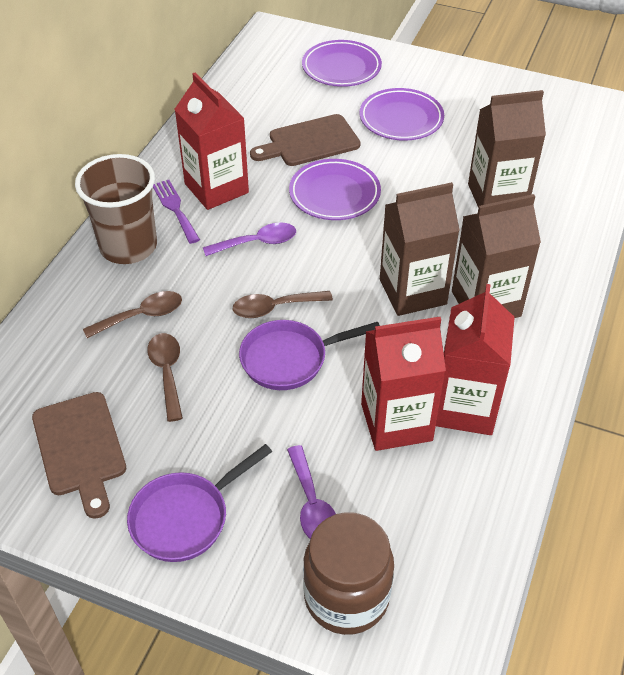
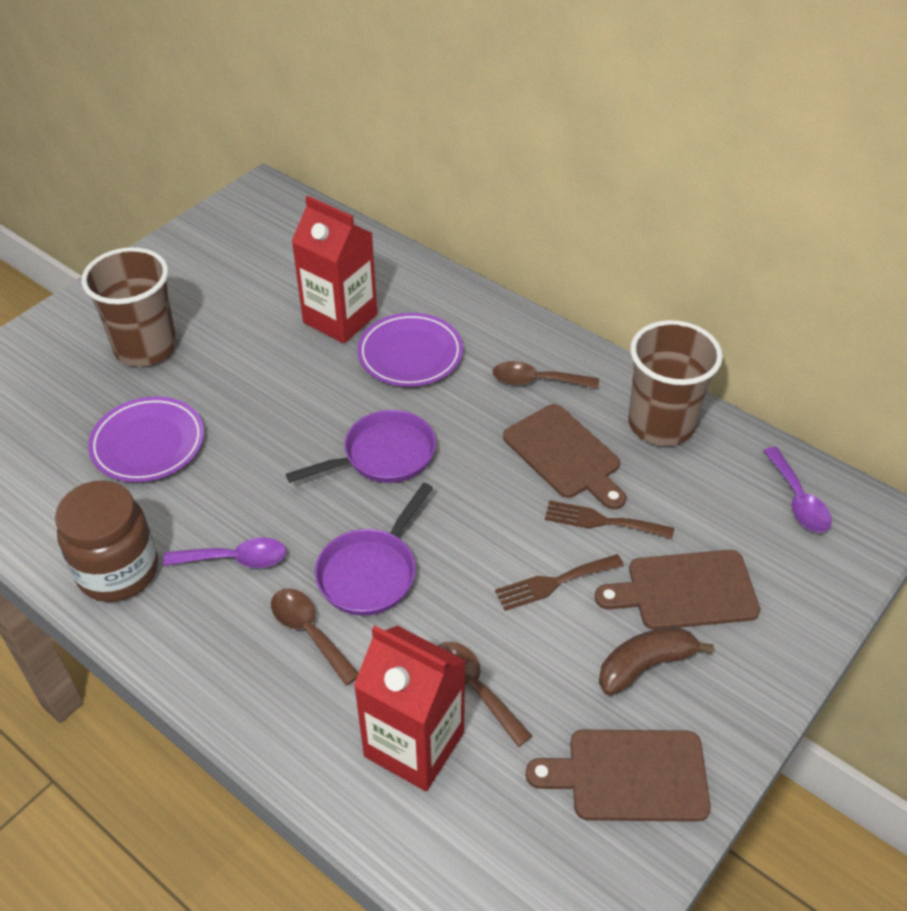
brown banana: 0 -> 1
brown carton: 3 -> 0
brown cup: 1 -> 2
brown cutting board: 2 -> 3
brown fork: 0 -> 2
purple fork: 1 -> 0
purple plate: 3 -> 2
red carton: 3 -> 2

